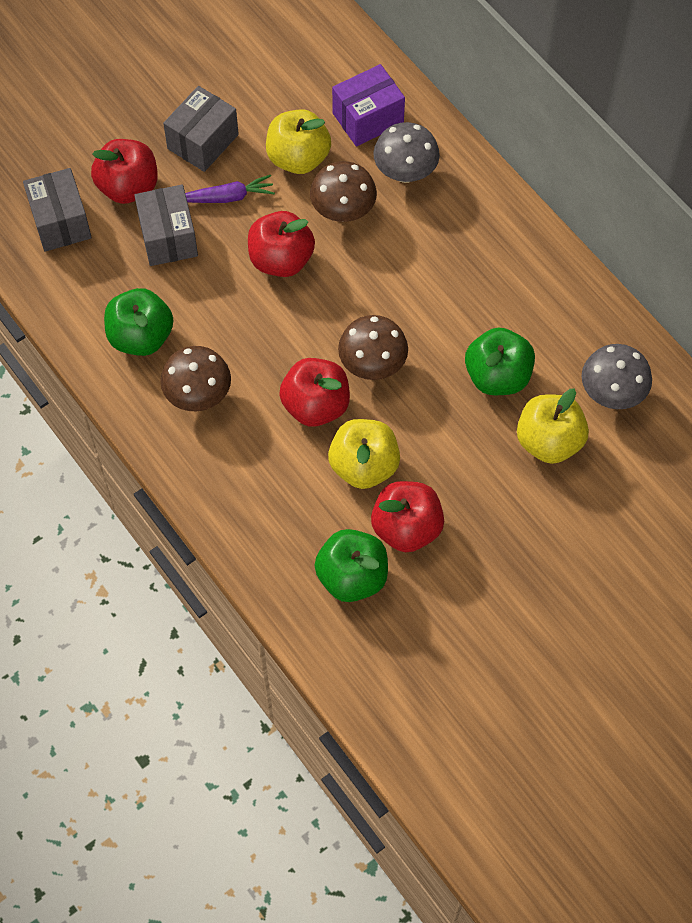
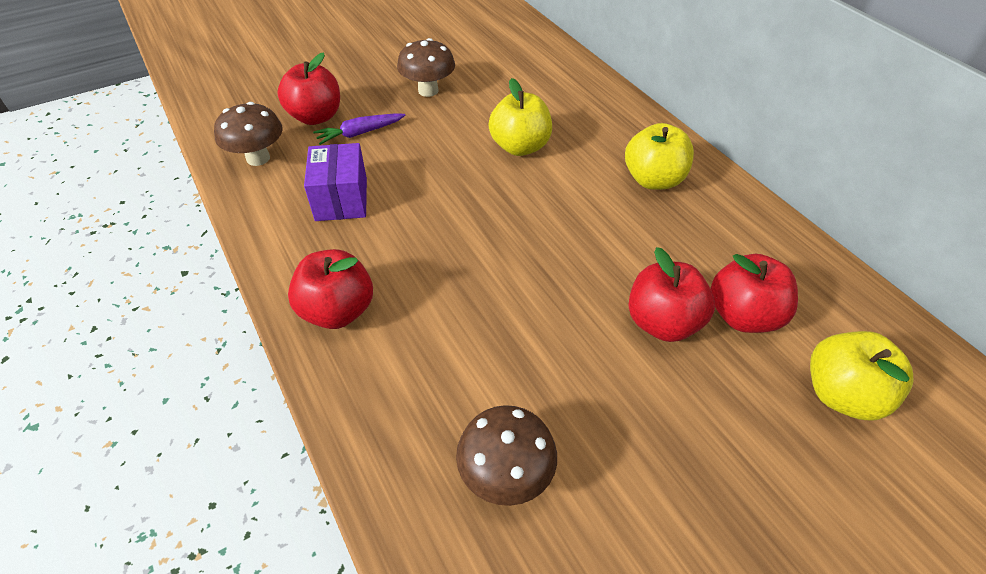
green apple: 3 -> 0
grey box: 3 -> 0
grey mushroom: 2 -> 0

